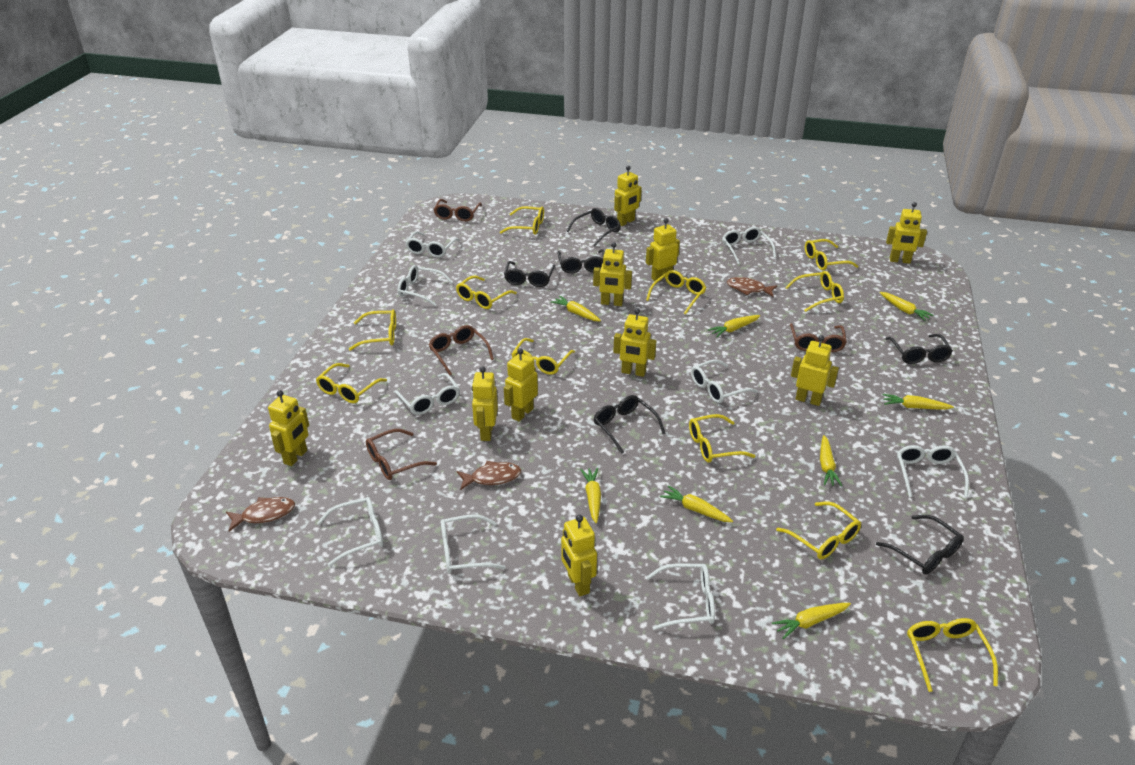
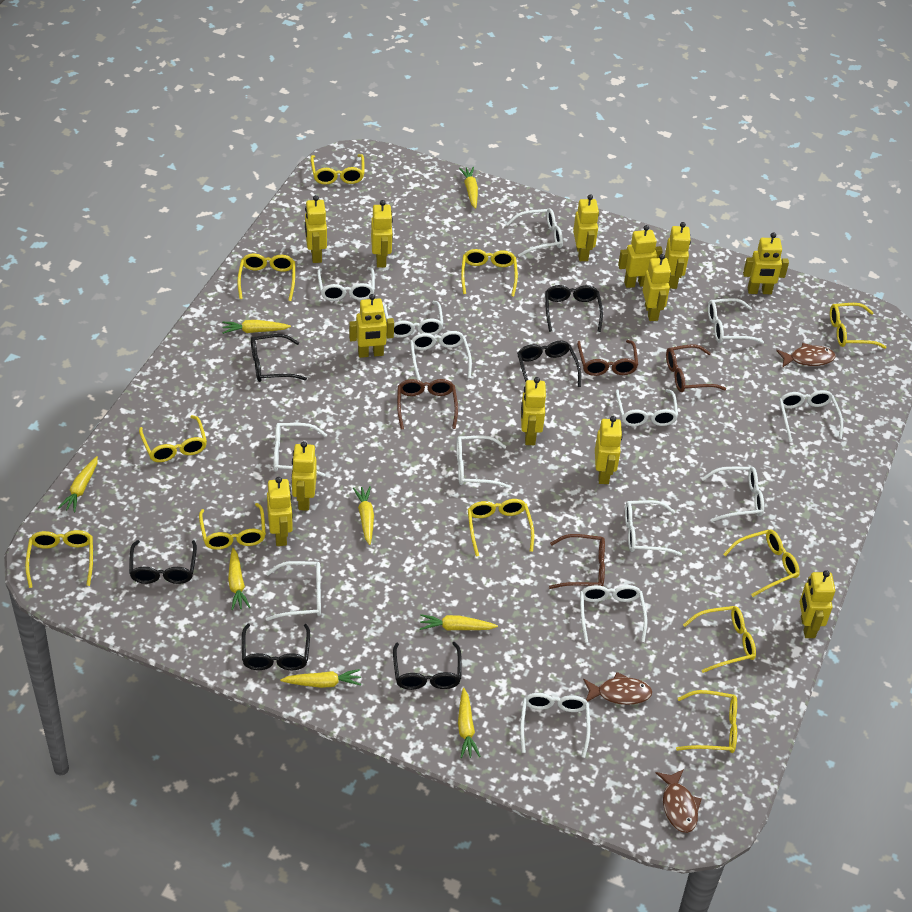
white glasses: 9 -> 14
yellow robot: 10 -> 13

